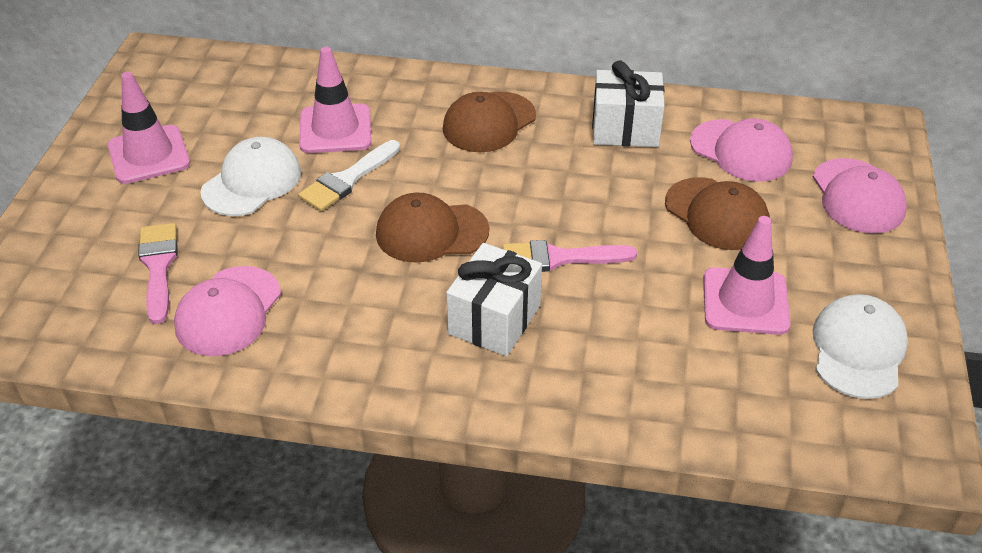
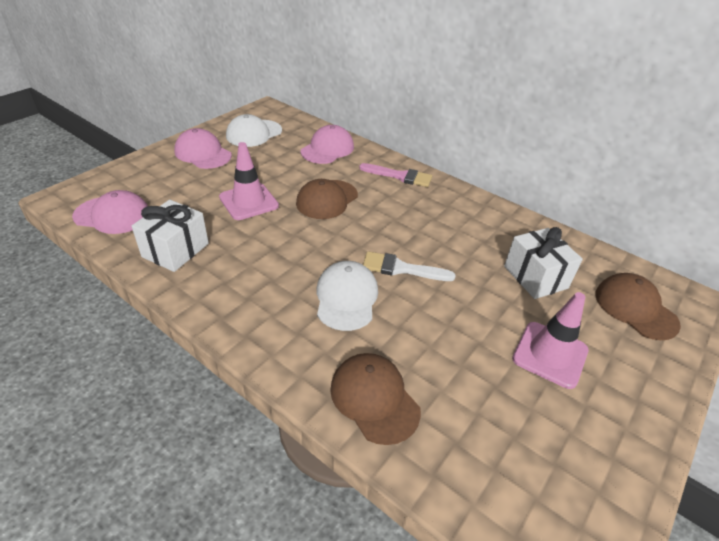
pink brush: 2 -> 1
pink traffic cone: 3 -> 2

